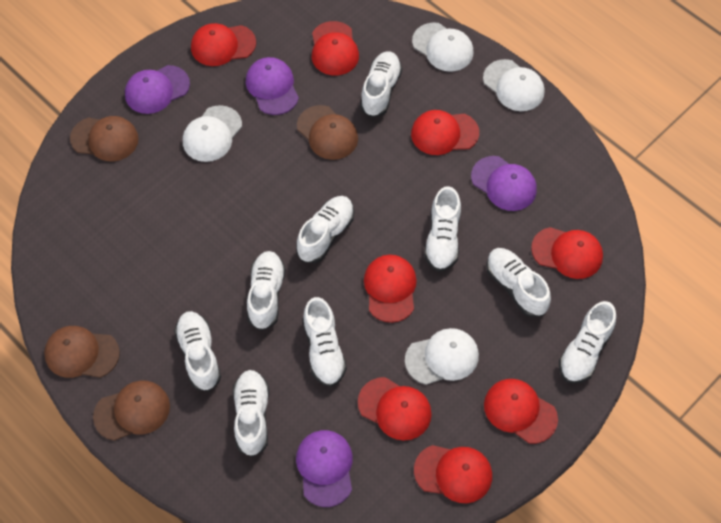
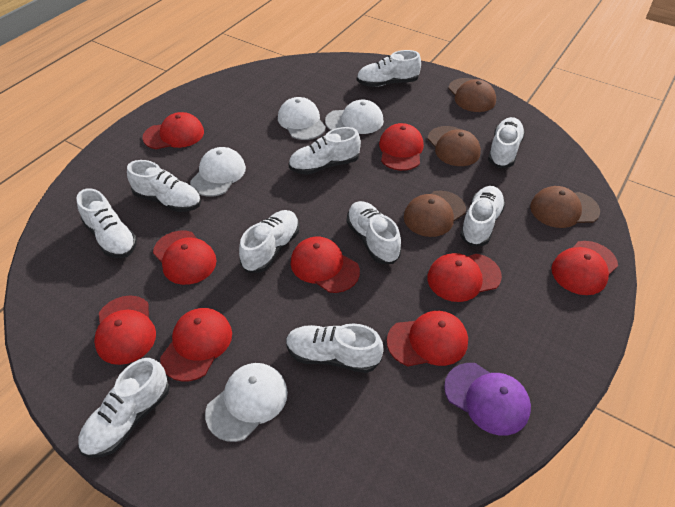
purple cap: 4 -> 1
red cap: 8 -> 9
white shoe: 9 -> 10

